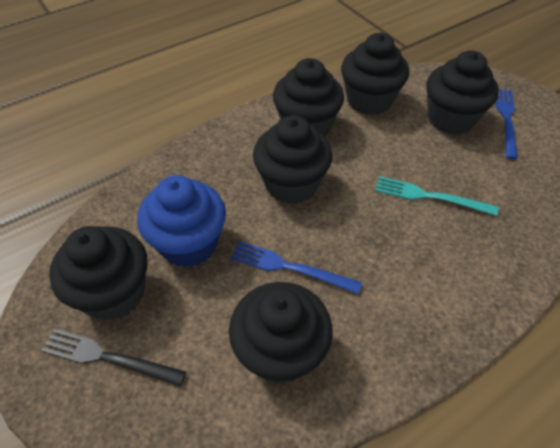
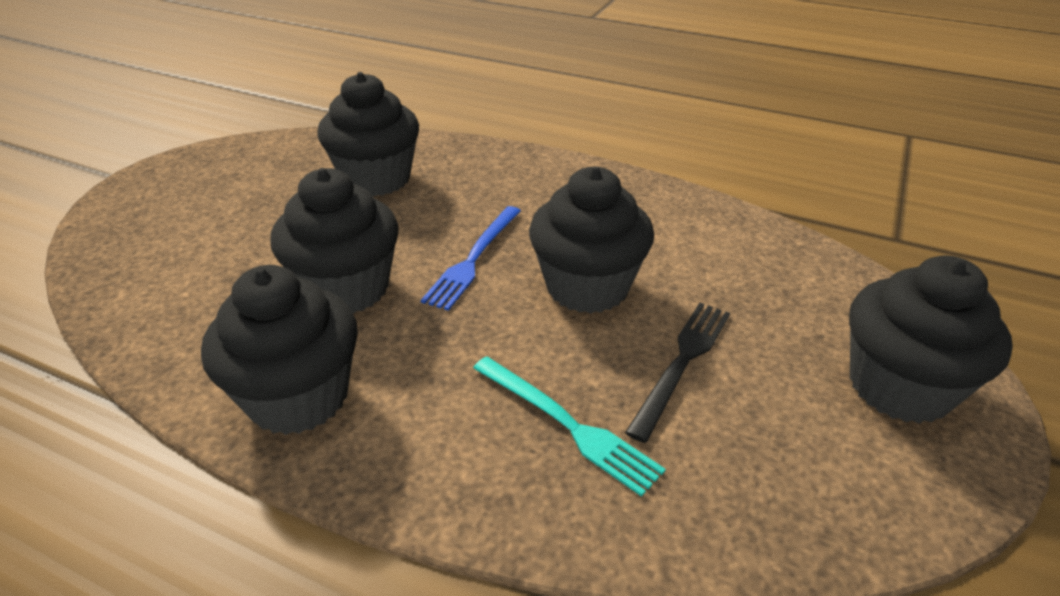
black cupcake: 6 -> 5
blue cupcake: 1 -> 0
blue fork: 2 -> 1

